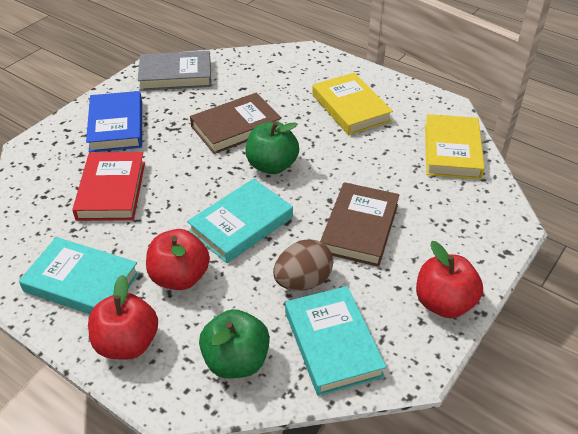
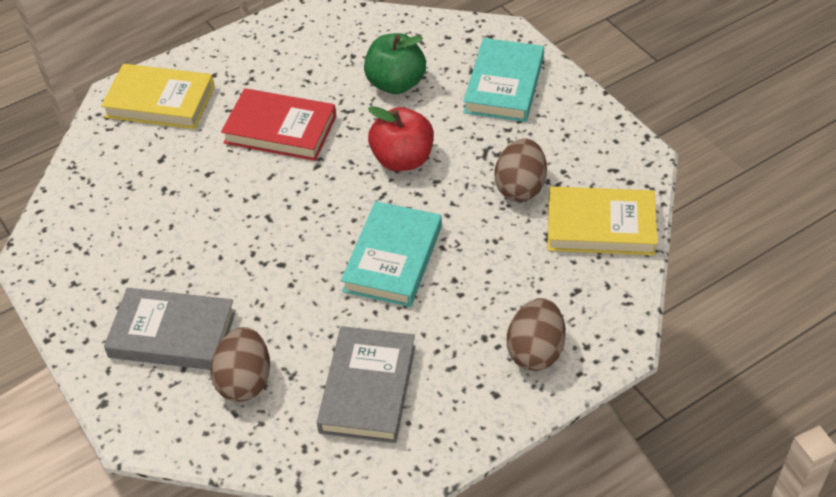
blue book: 1 -> 0
brown book: 2 -> 0
brown egg: 1 -> 3
green apple: 2 -> 1
grey book: 1 -> 2
red apple: 3 -> 1
turquoise book: 3 -> 2

